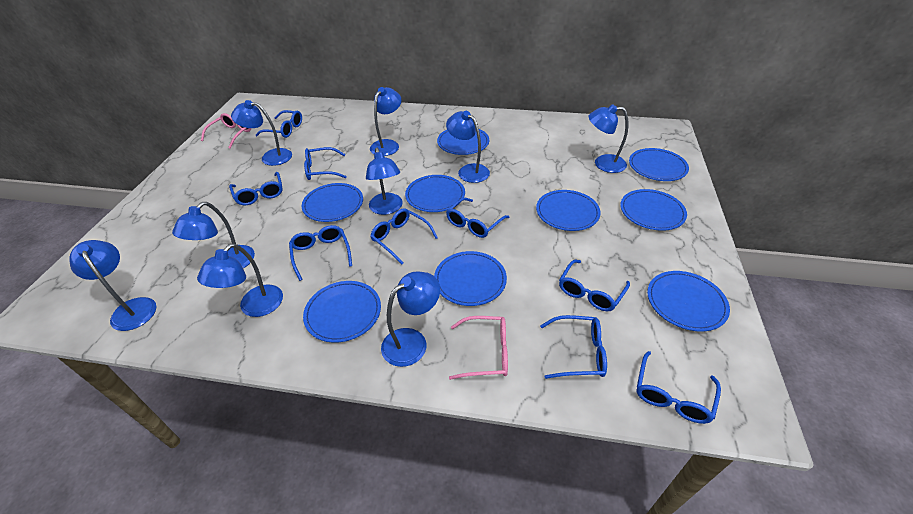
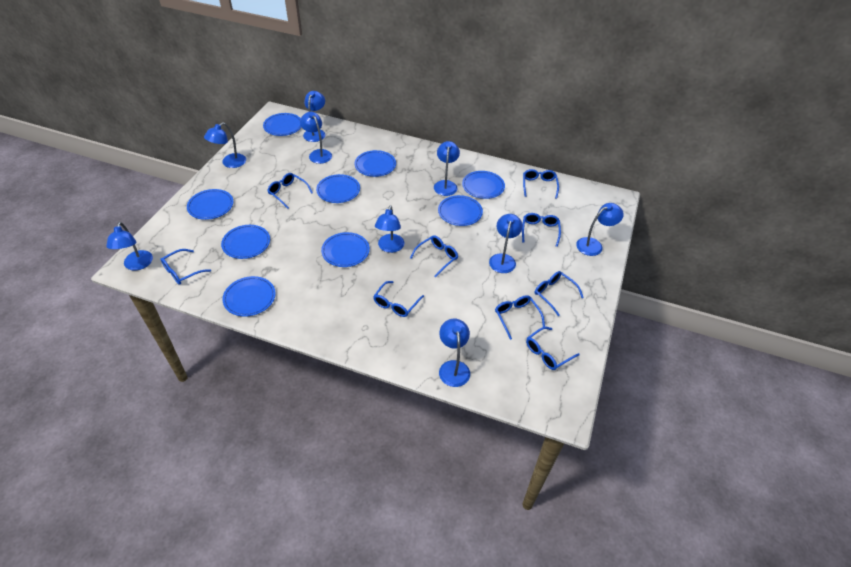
pink glasses: 2 -> 0

